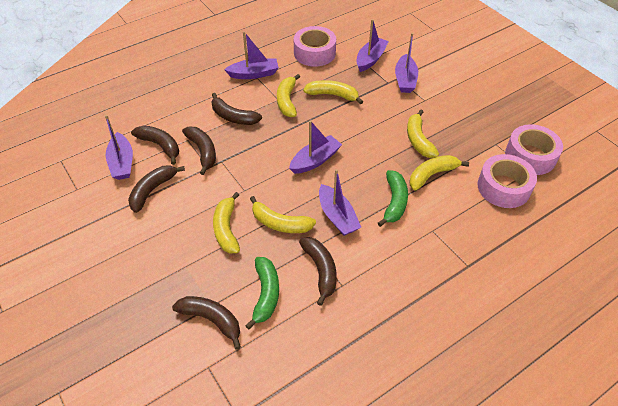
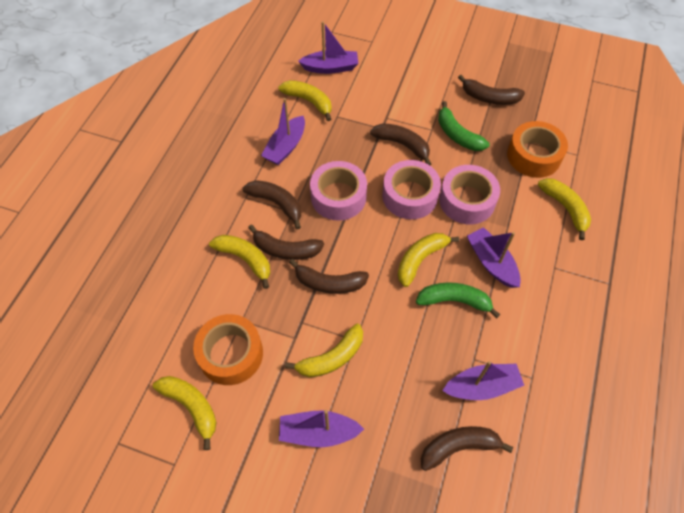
orange tape: 0 -> 2
purple boat: 6 -> 5

